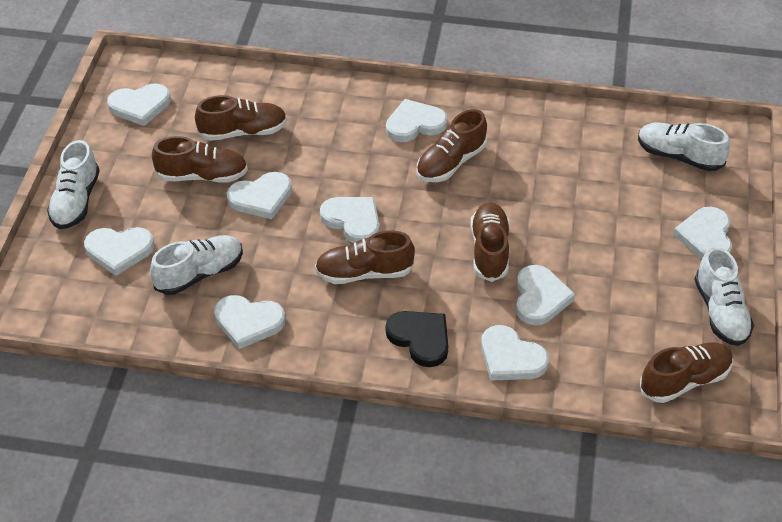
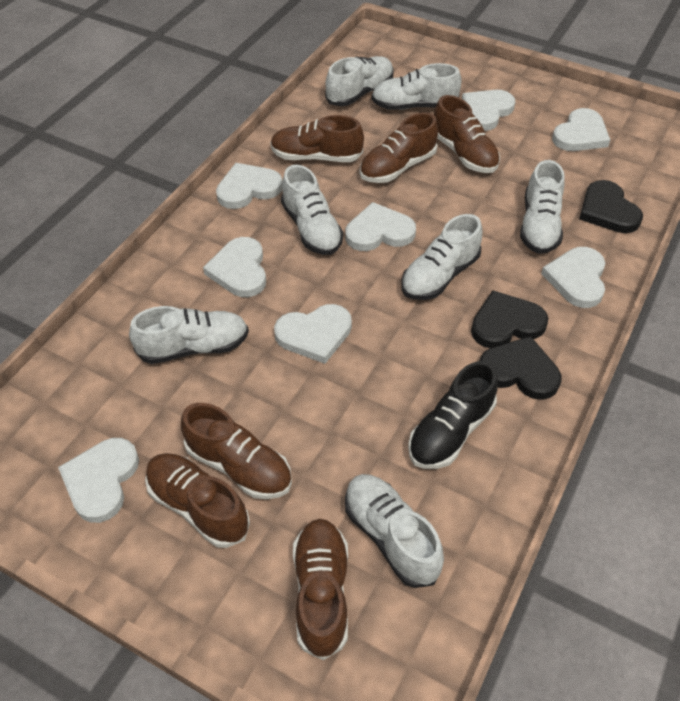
black heart: 1 -> 3
black shoe: 0 -> 1
white heart: 9 -> 8
white shoe: 4 -> 7

